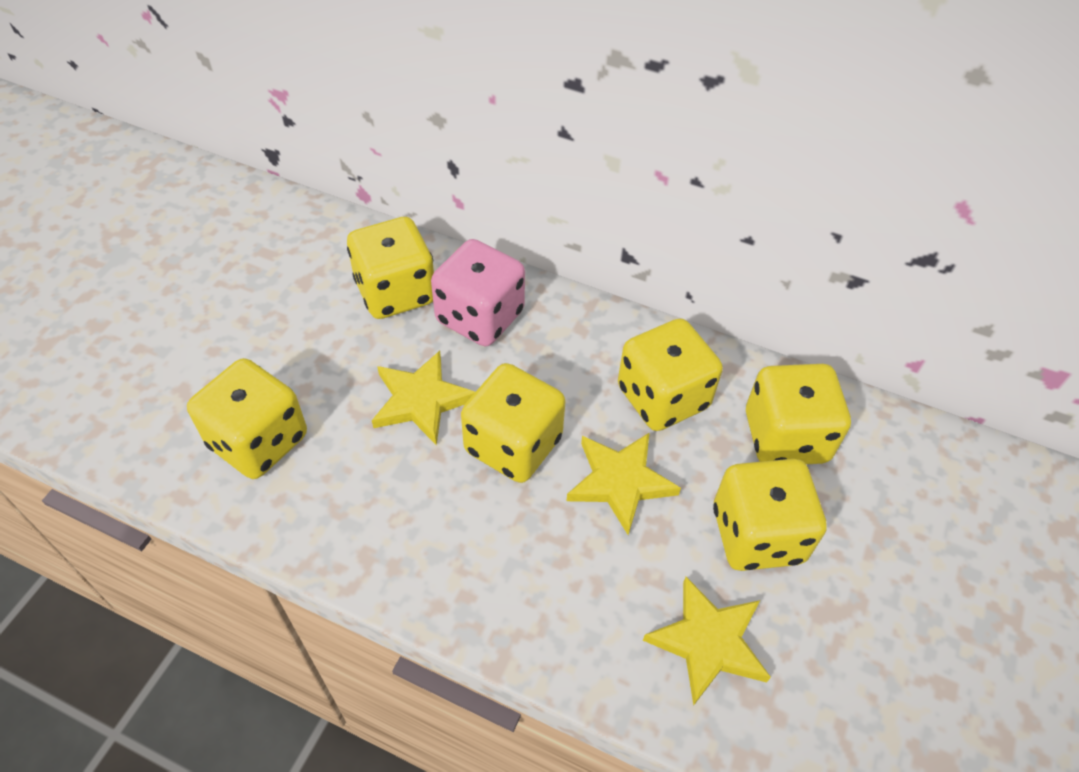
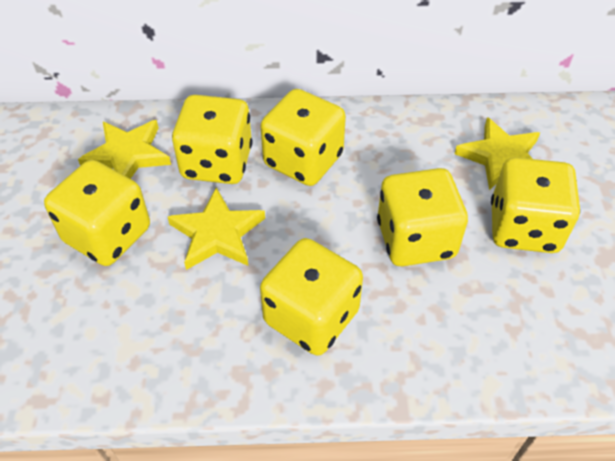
pink dice: 1 -> 0

